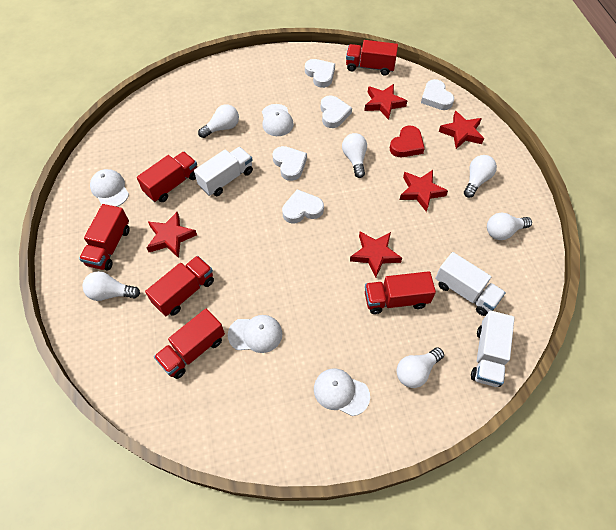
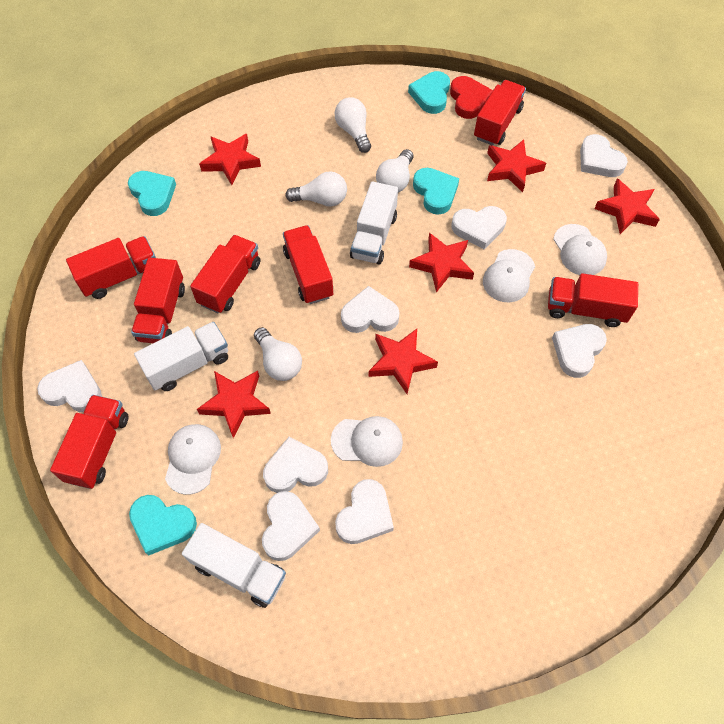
red star: 5 -> 6
red truck: 6 -> 7
turquoise heart: 0 -> 4
white heart: 5 -> 8
white light bulb: 6 -> 4

